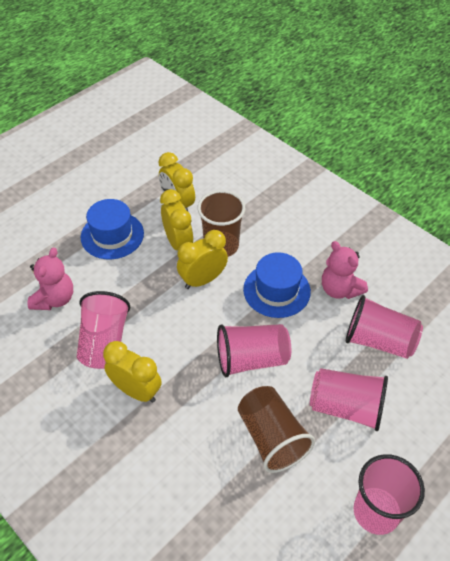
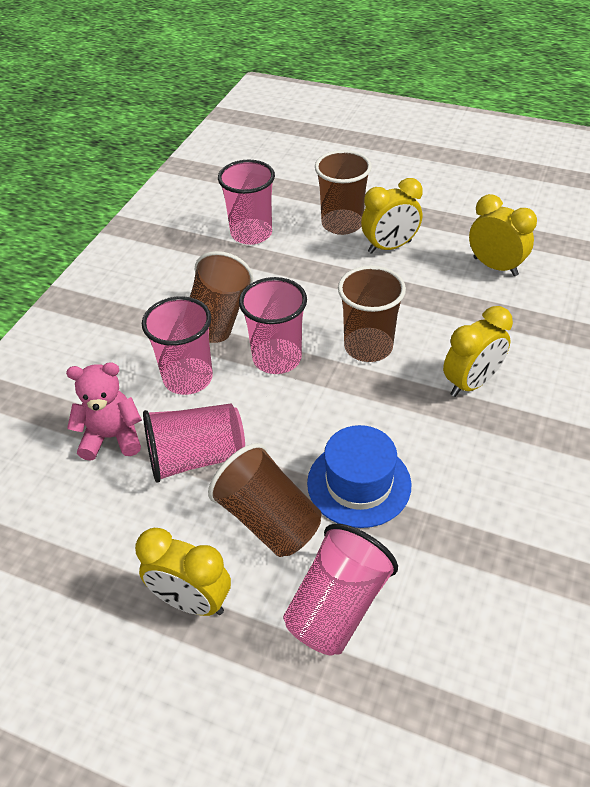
blue hat: 2 -> 1
brown cup: 2 -> 4
pink teddy bear: 2 -> 1

